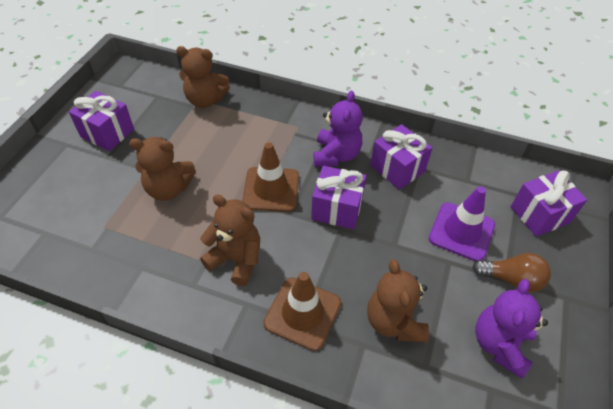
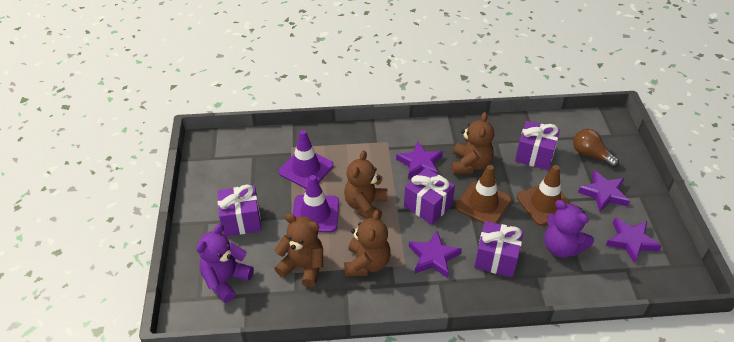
purple star: 0 -> 4
purple traffic cone: 1 -> 2

